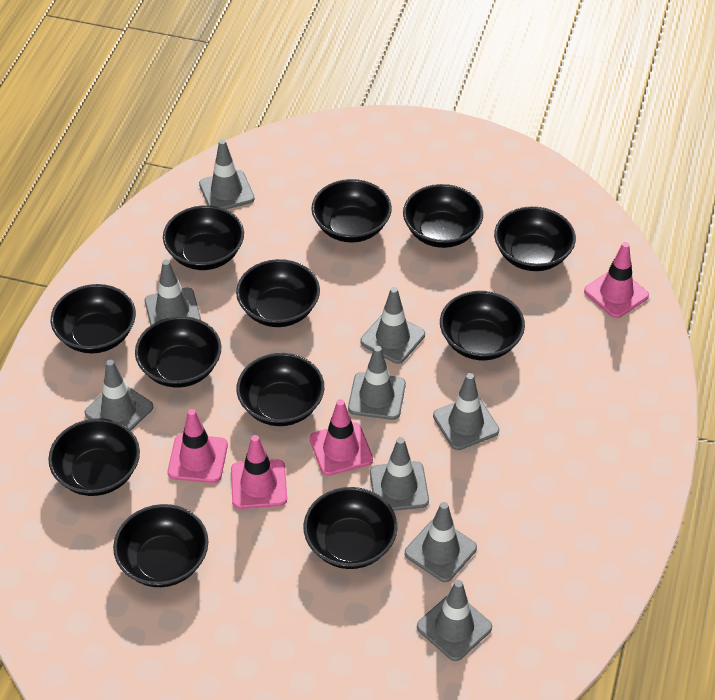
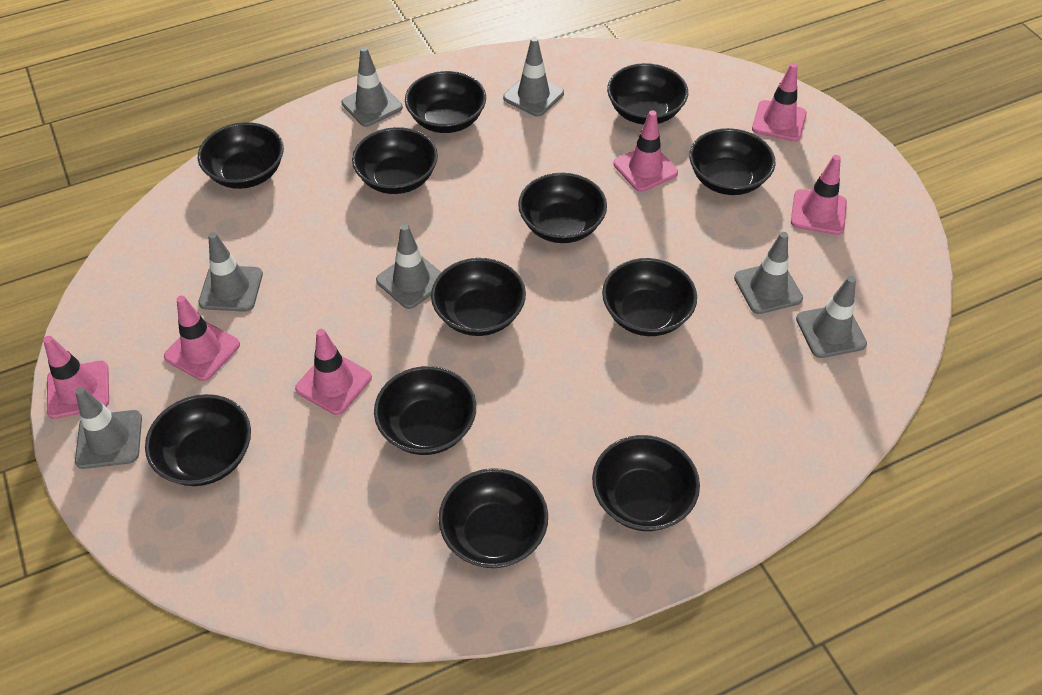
grey traffic cone: 9 -> 7
pink traffic cone: 4 -> 6

